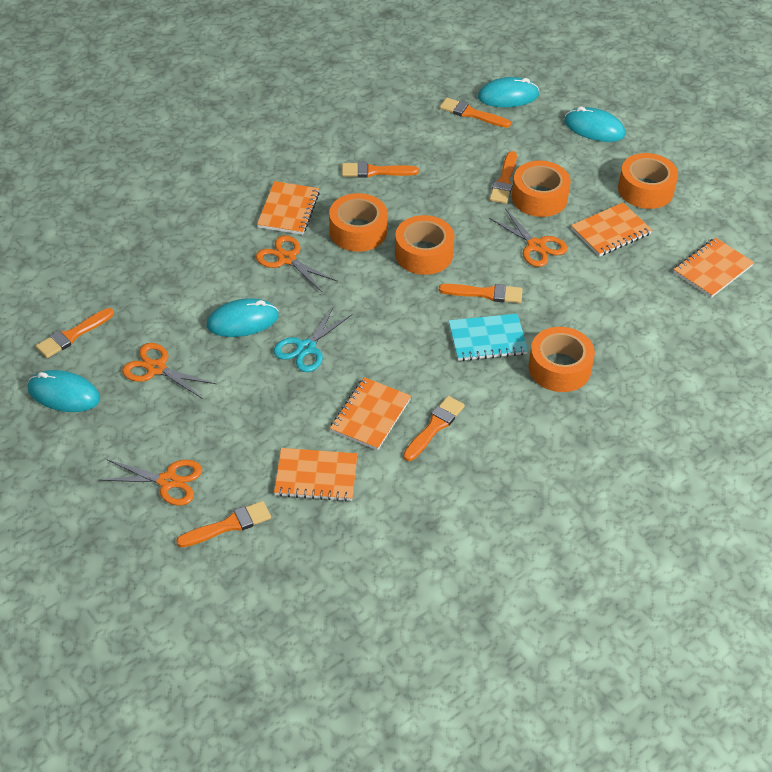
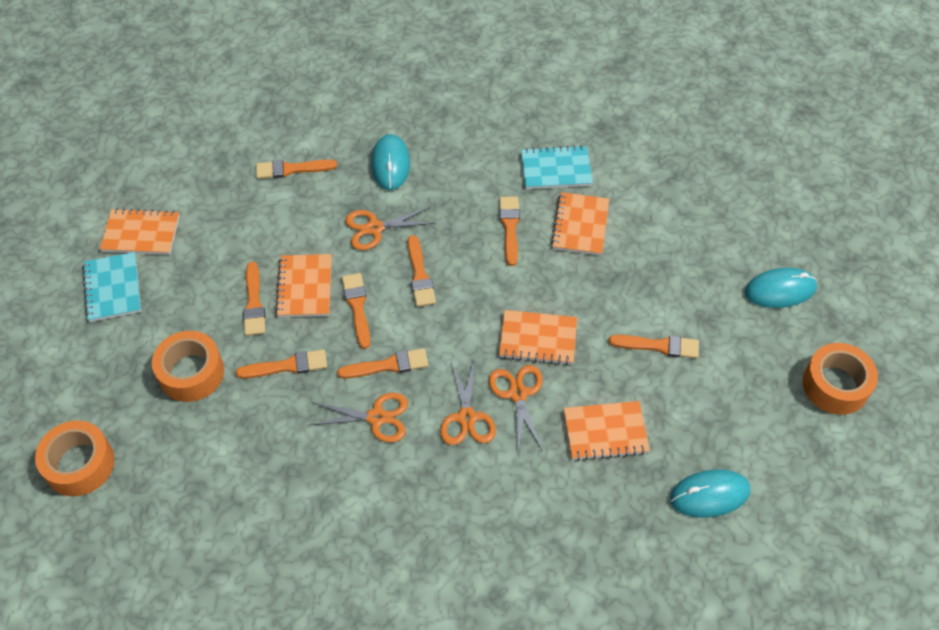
orange brush: 7 -> 8
orange tape: 5 -> 3
turquoise mouse: 4 -> 3
turquoise notebook: 1 -> 2
turquoise scissors: 1 -> 0

